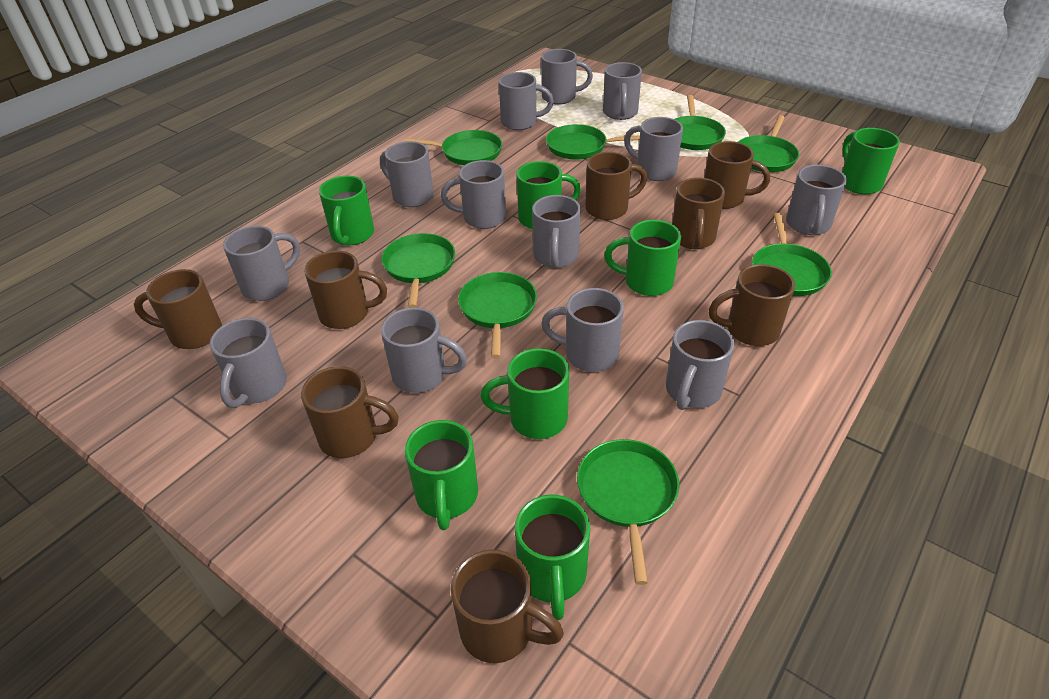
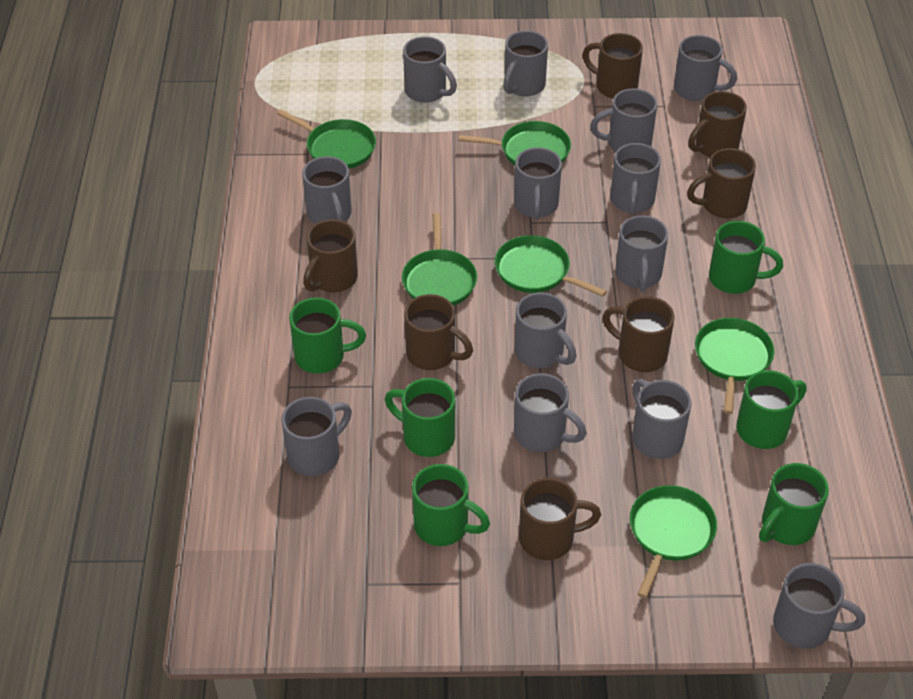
brown mug: 8 -> 7
green mug: 7 -> 6
green pan: 8 -> 6

